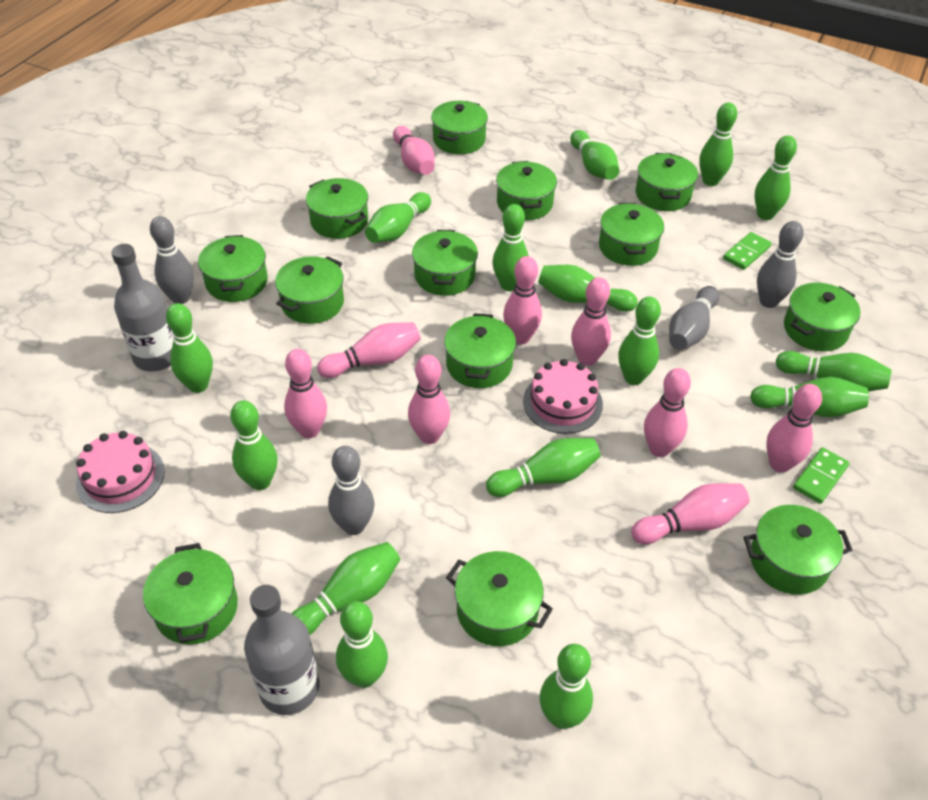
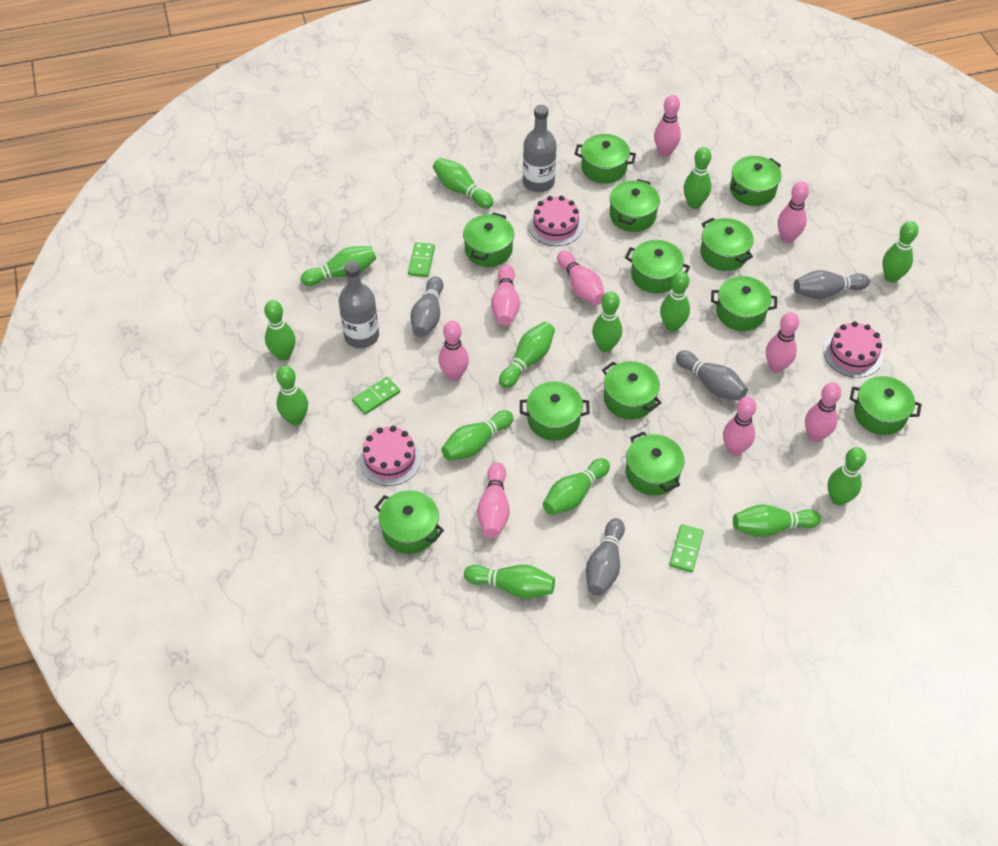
green bowling pin: 15 -> 14
green domino: 2 -> 3
green pot: 13 -> 12
pink cake: 2 -> 3

